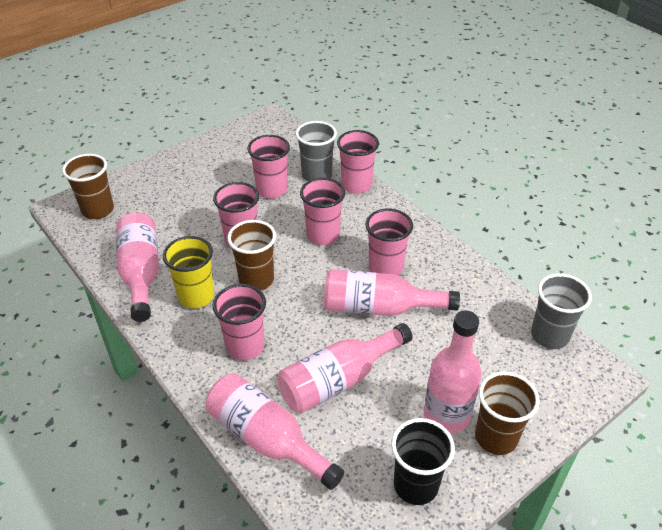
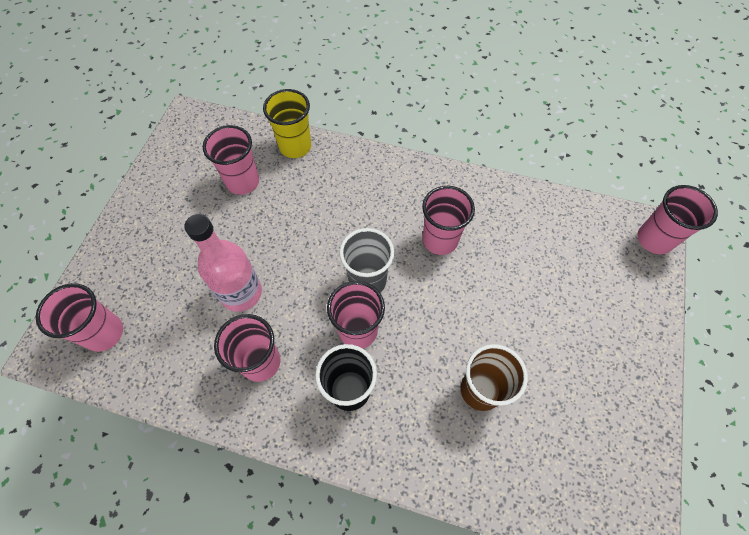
brown cup: 3 -> 1
grey cup: 2 -> 1
pink bottle: 5 -> 1

